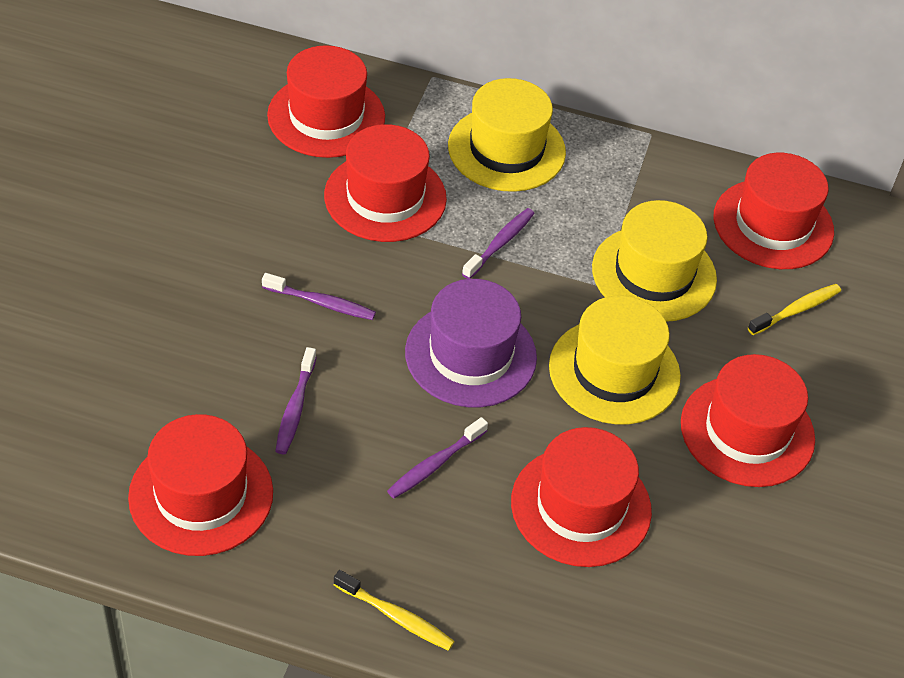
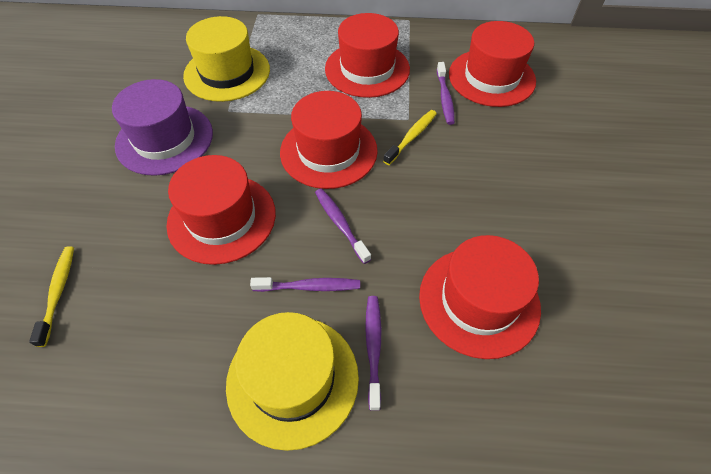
red hat: 6 -> 5
yellow hat: 3 -> 2

